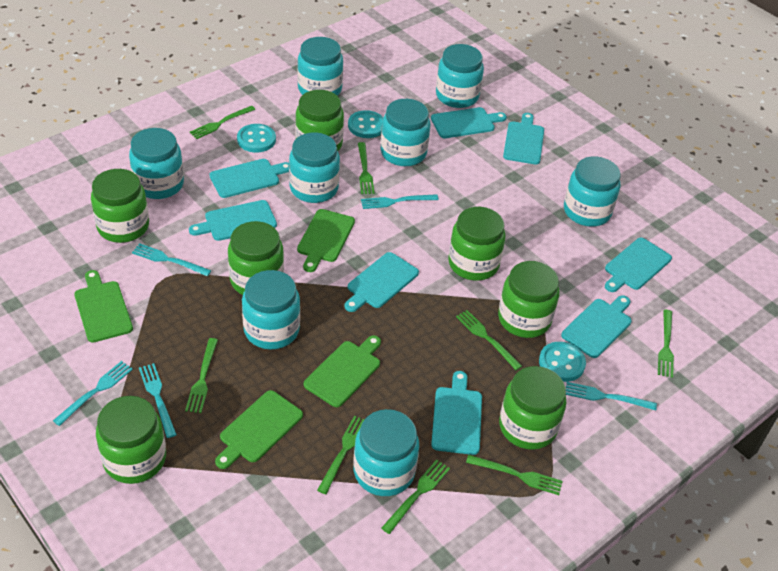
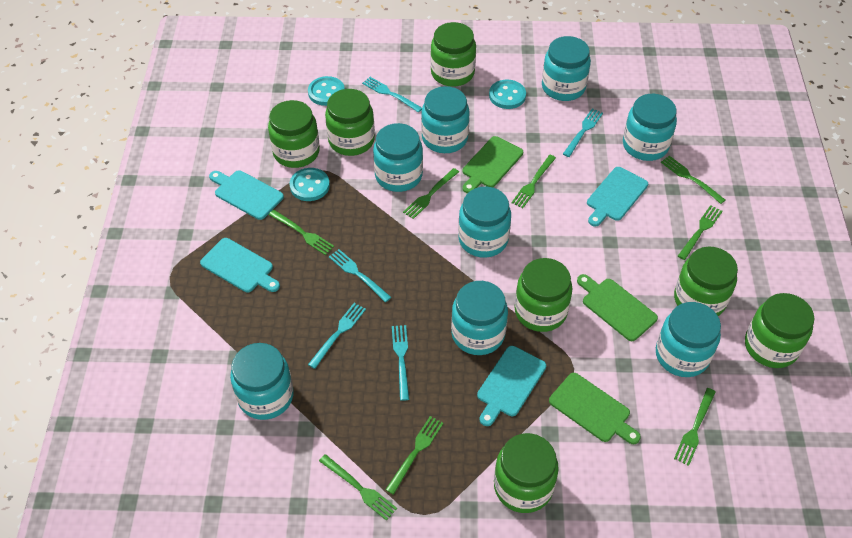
green cutting board: 4 -> 3
turquoise cutting board: 8 -> 4

